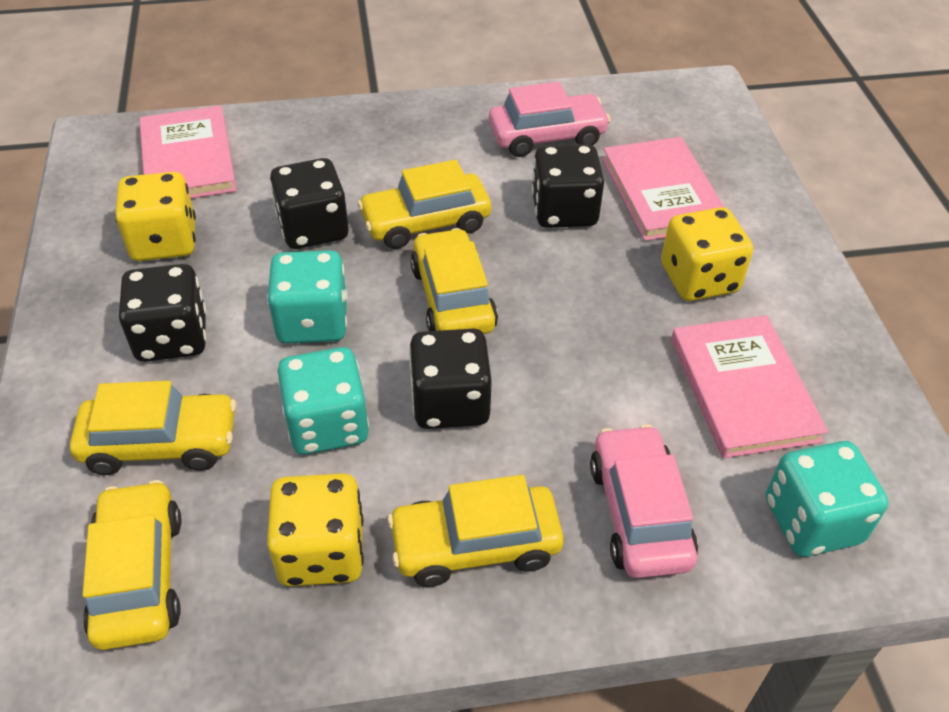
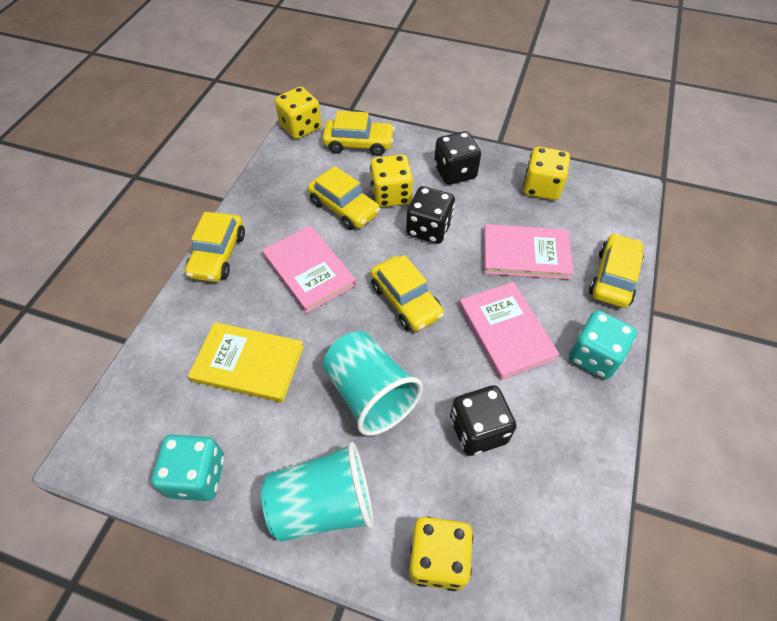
black dice: 4 -> 3
pink car: 2 -> 0
turquoise cup: 0 -> 2
turquoise dice: 3 -> 2
yellow book: 0 -> 1
yellow dice: 3 -> 4

